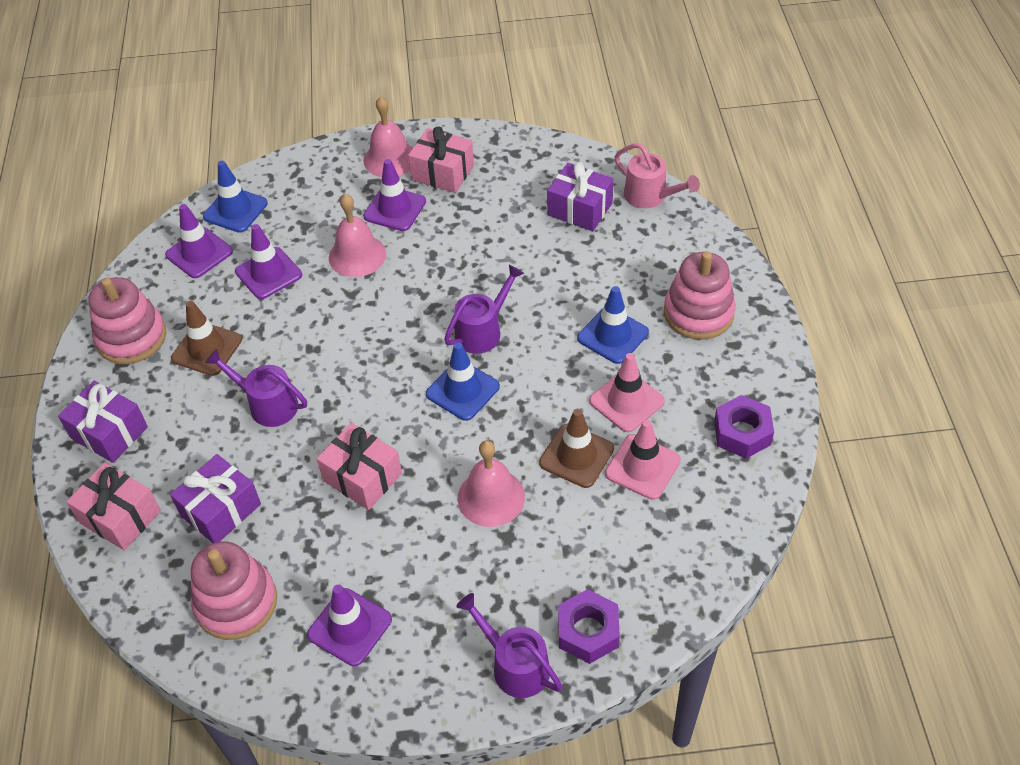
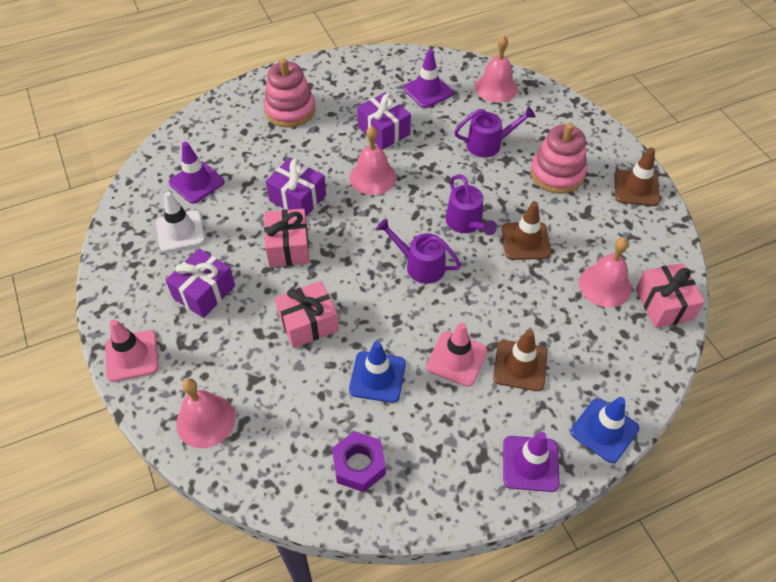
blue traffic cone: 3 -> 2
brown traffic cone: 2 -> 3
pink bell: 3 -> 4
pink stacking toy: 3 -> 2
pink watering can: 1 -> 0
purple nut: 2 -> 1
purple traffic cone: 4 -> 3
white traffic cone: 0 -> 1

